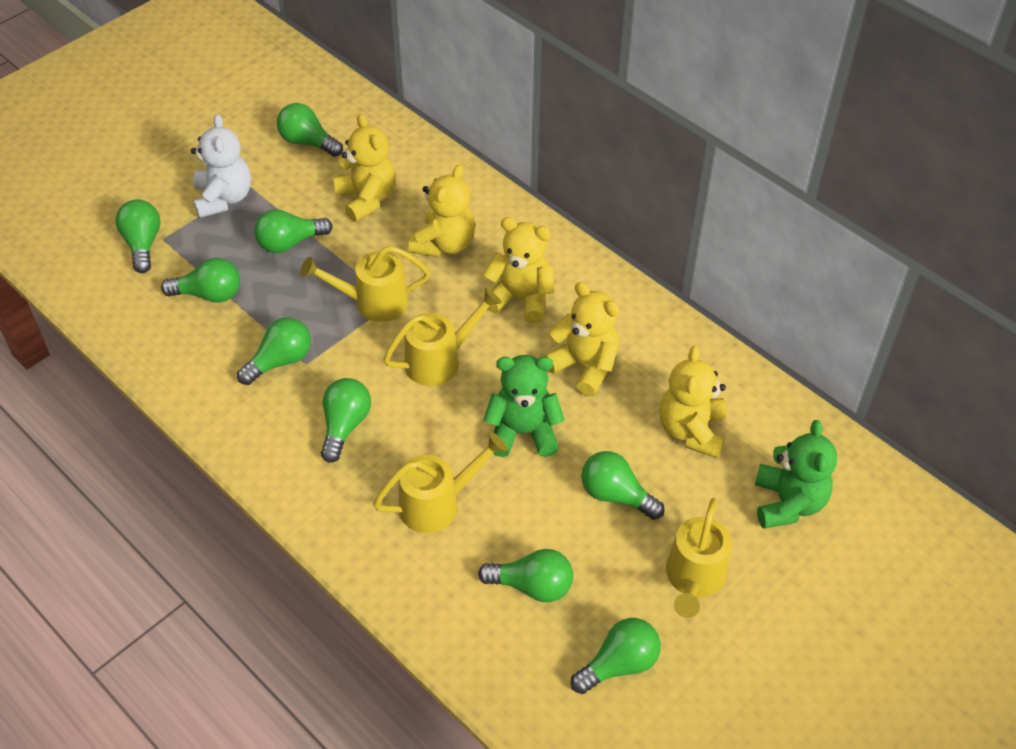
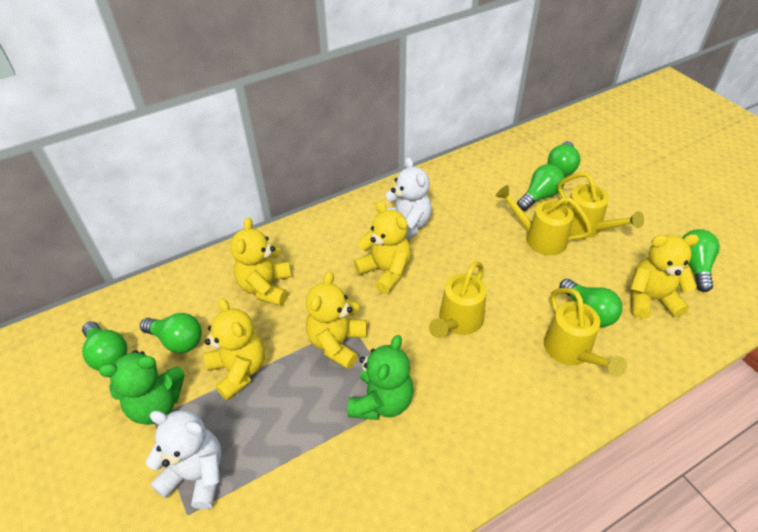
green light bulb: 9 -> 6
white teddy bear: 1 -> 2

